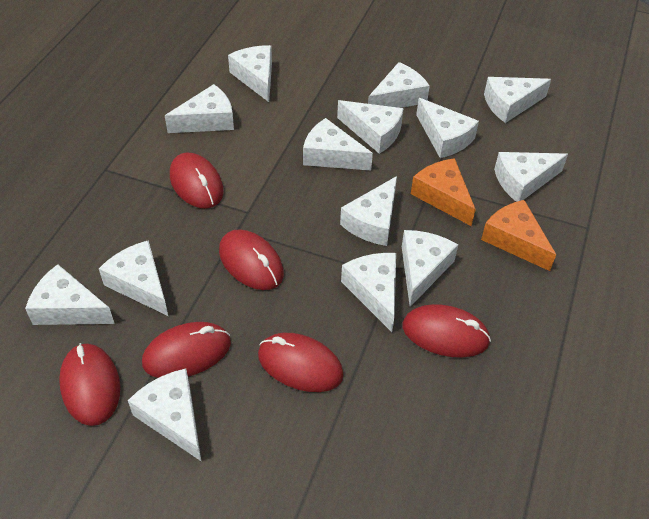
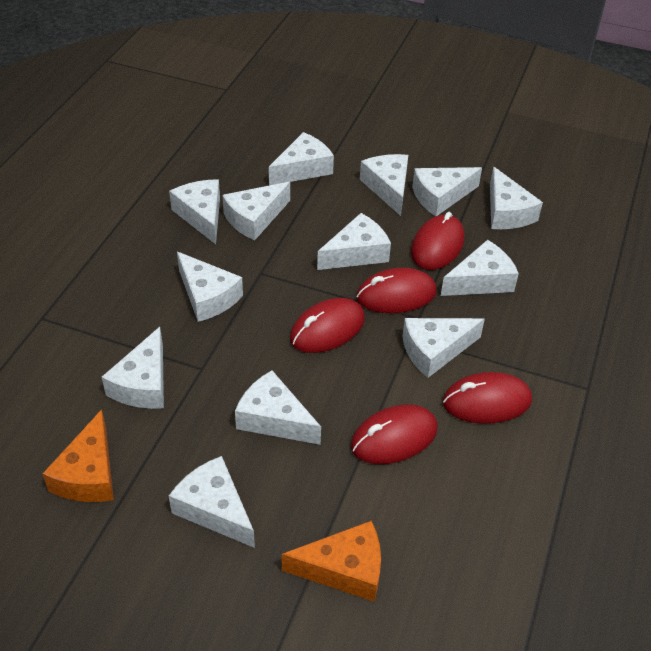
red mouse: 6 -> 5
white cheese: 14 -> 13

